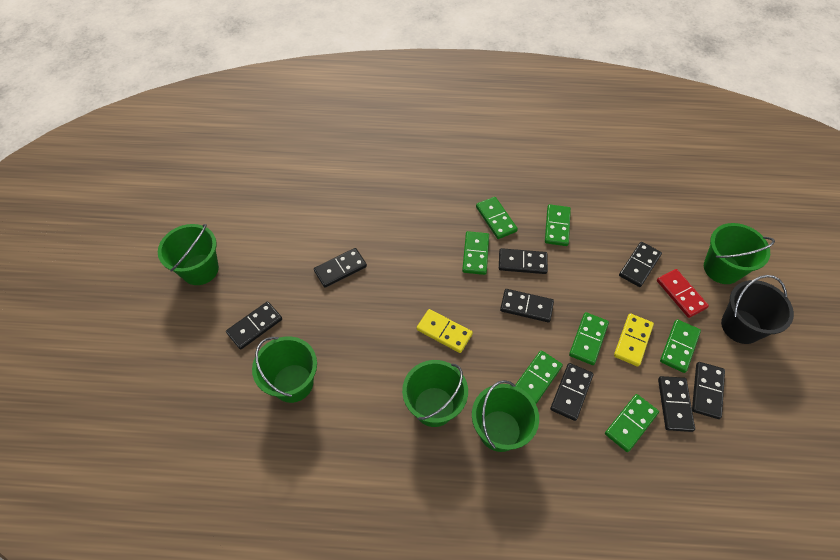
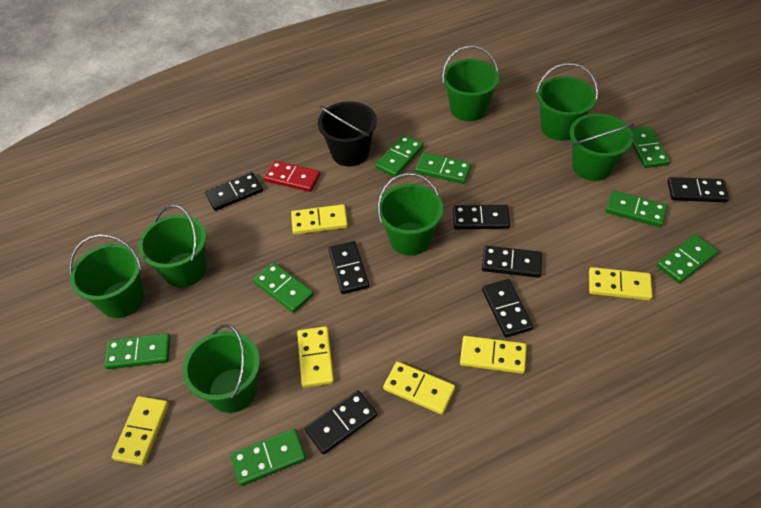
black domino: 8 -> 7
green bucket: 5 -> 7
green domino: 7 -> 8
yellow domino: 2 -> 6

